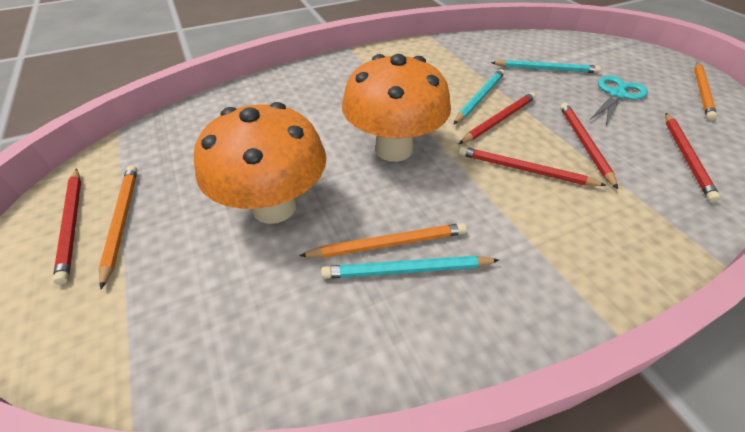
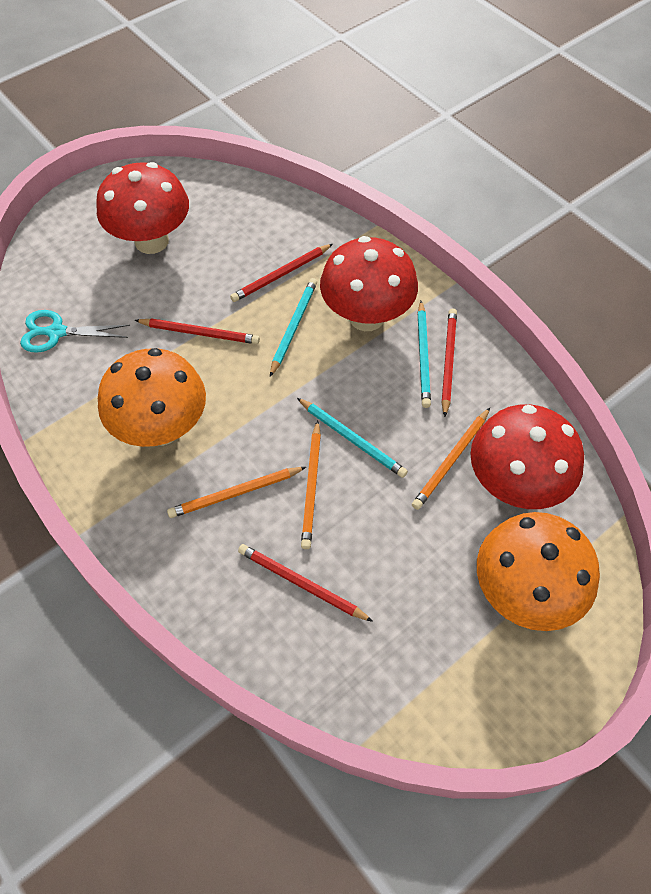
red mushroom: 0 -> 3
red pencil: 5 -> 4

